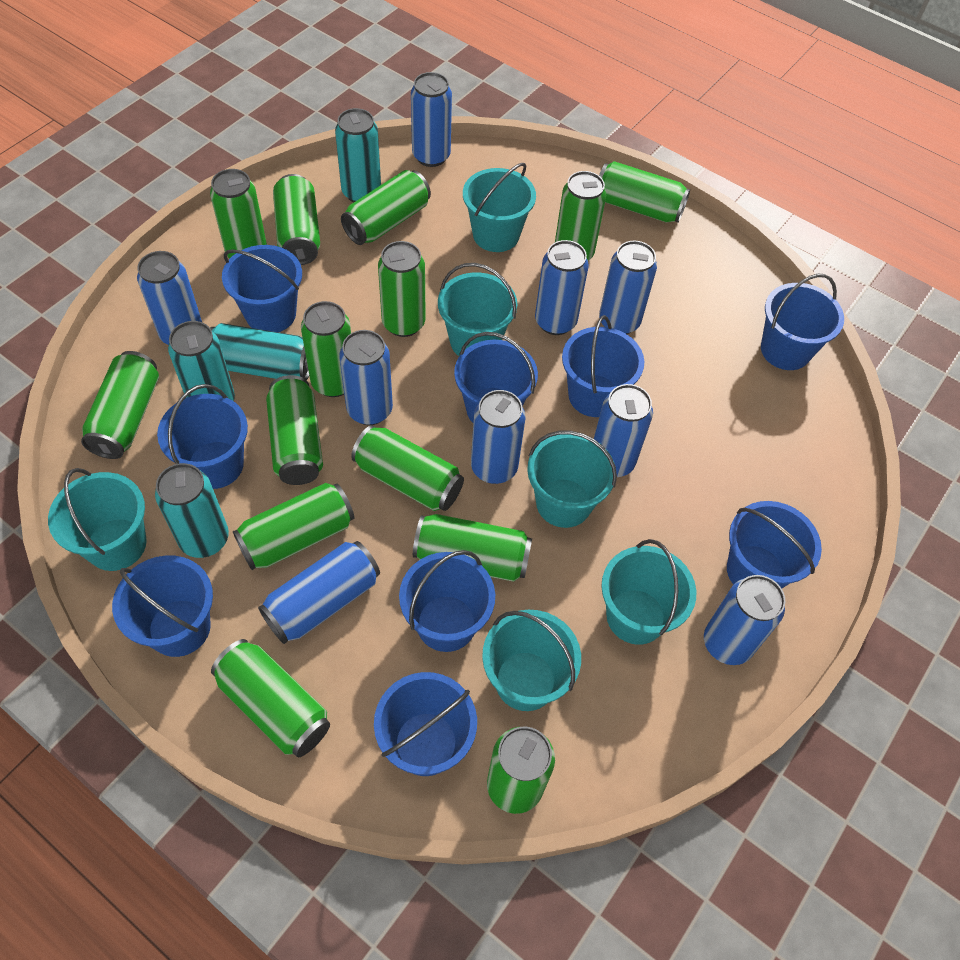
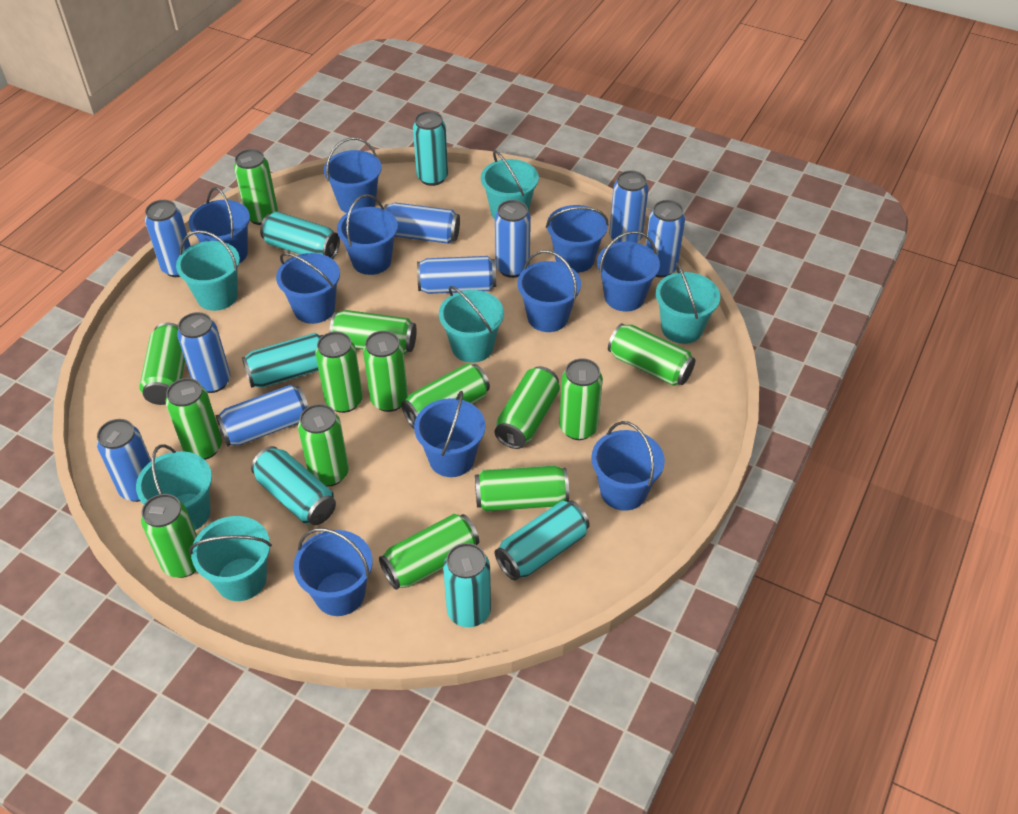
blue bucket: 9 -> 10
turquoise can: 4 -> 6

